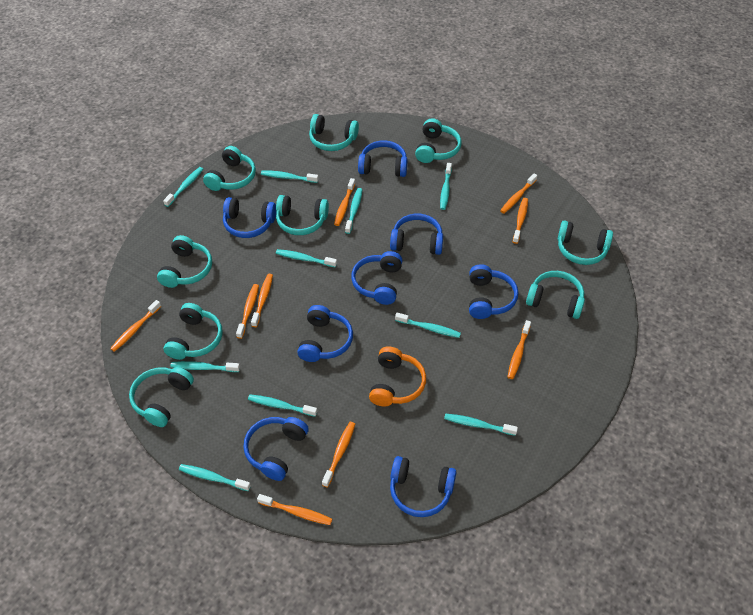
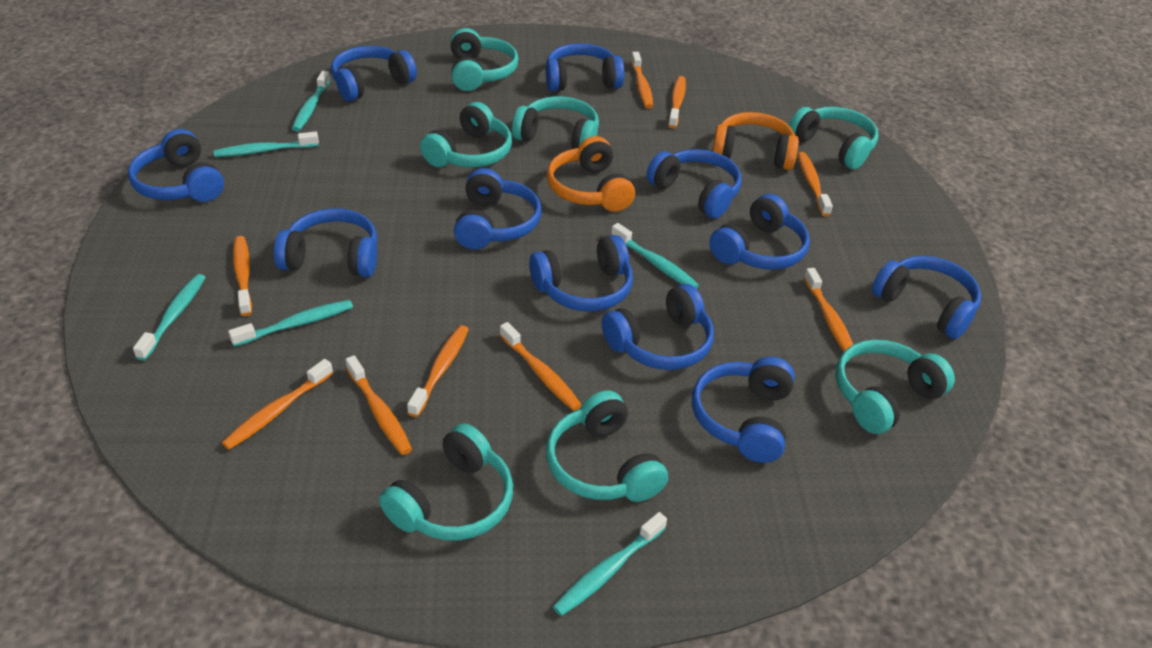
blue headphones: 8 -> 11
orange headphones: 1 -> 2
turquoise headphones: 9 -> 7
turquoise toothbrush: 10 -> 6

